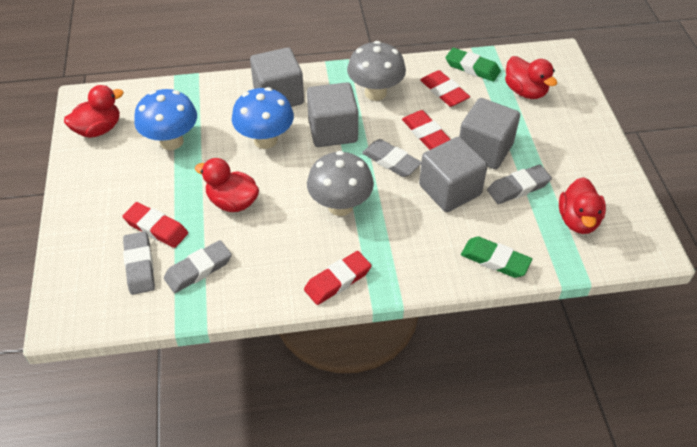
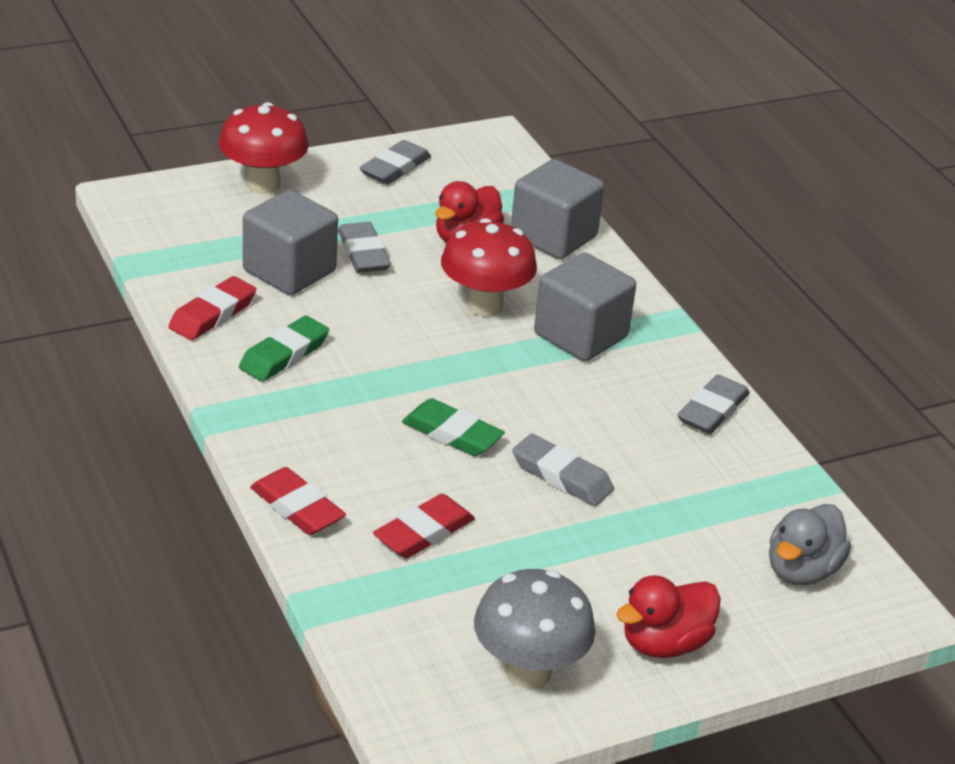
blue mushroom: 2 -> 0
grey cube: 4 -> 3
grey duck: 0 -> 1
grey mushroom: 2 -> 1
red duck: 4 -> 2
red eraser: 4 -> 3
red mushroom: 0 -> 2

